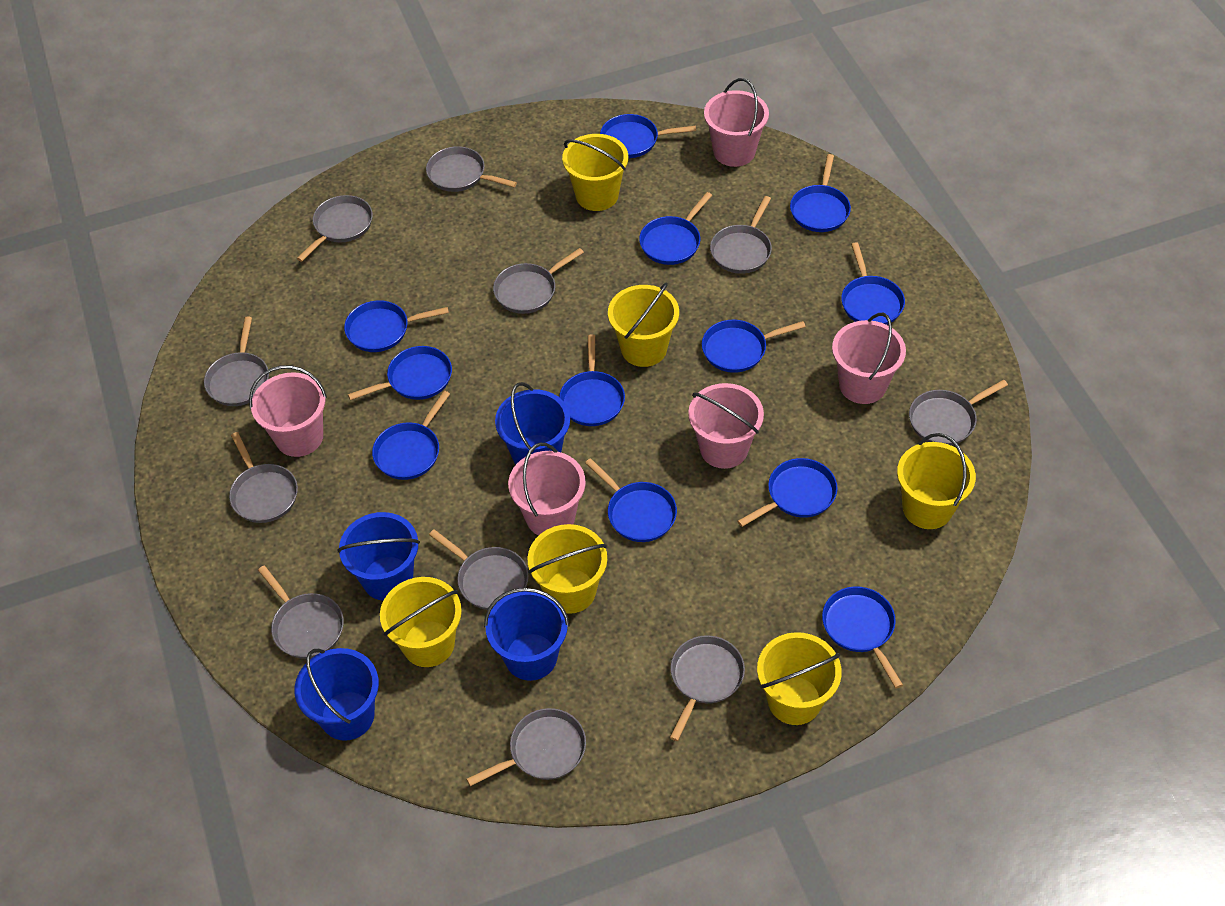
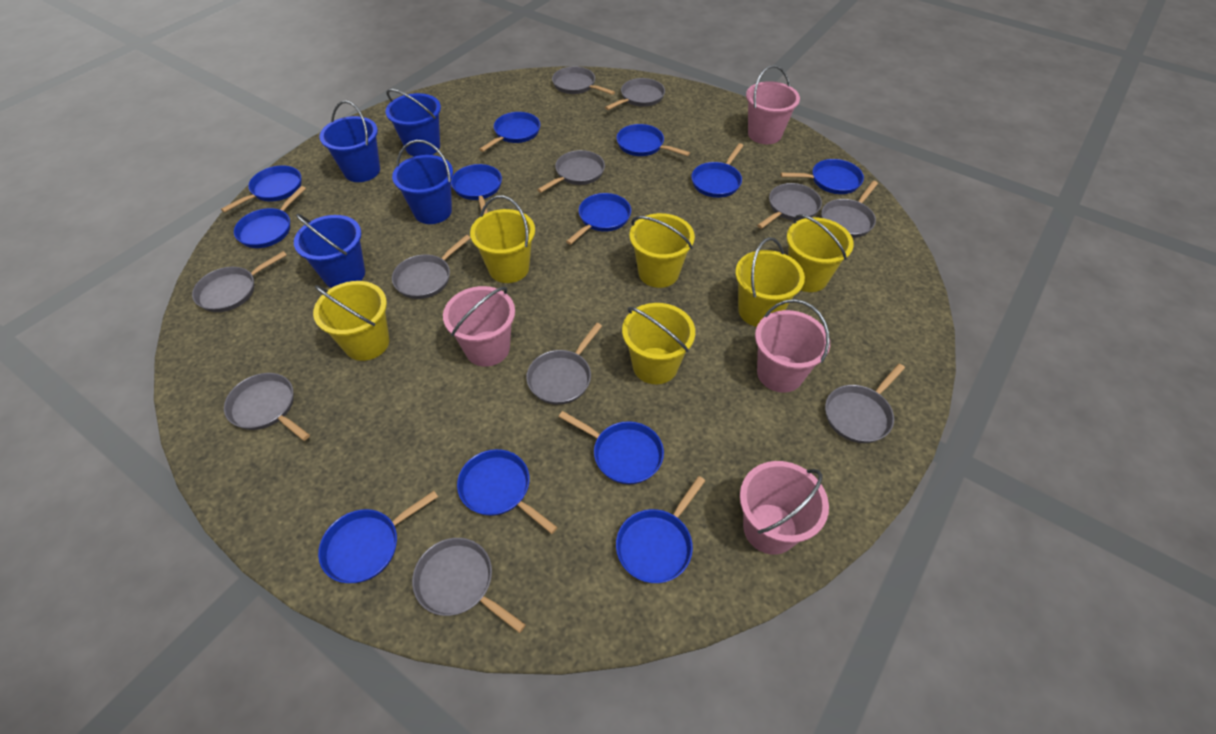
pink bucket: 5 -> 4

